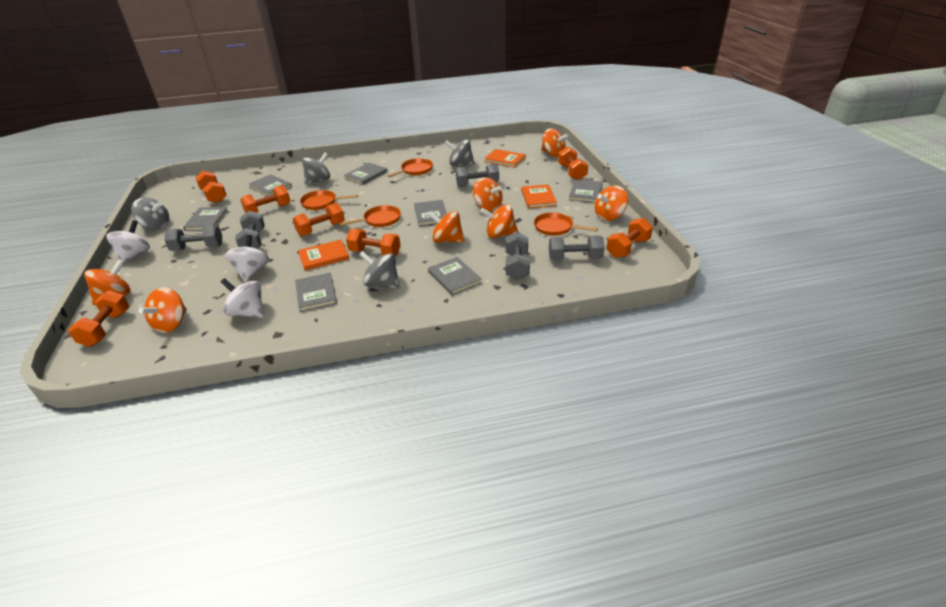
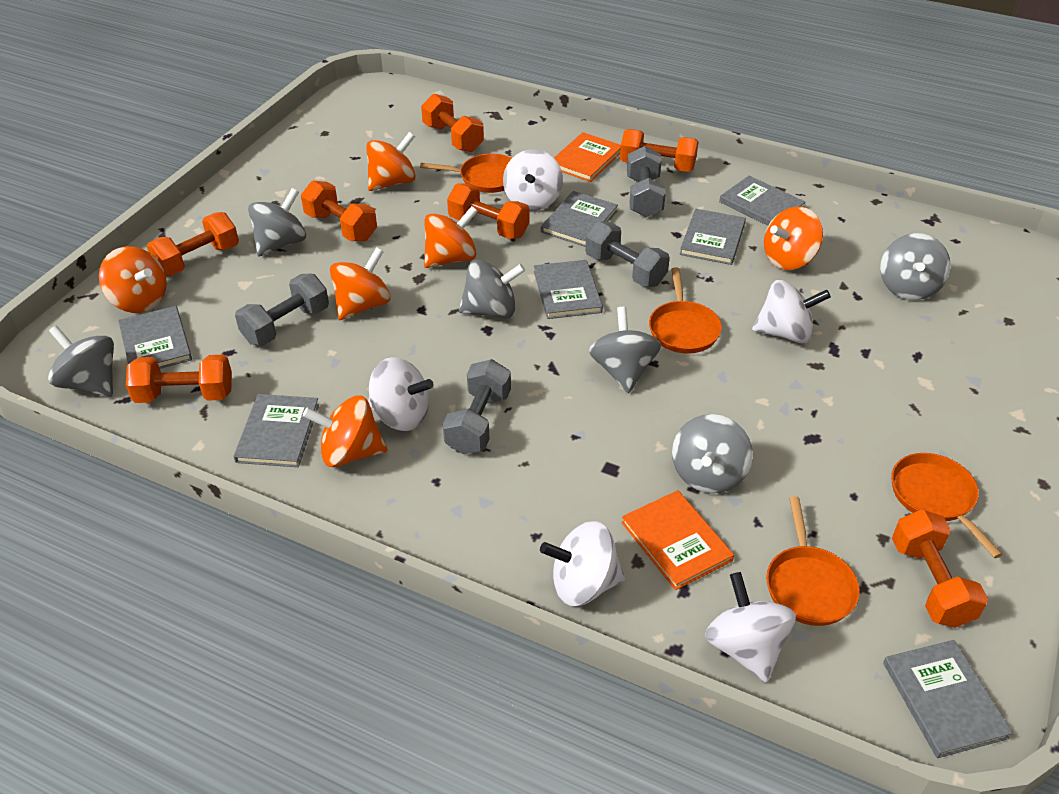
grey dumbbell: 5 -> 4
grey spinning top: 4 -> 6
orange book: 3 -> 2
orange spinning top: 7 -> 6
white spinning top: 3 -> 5

